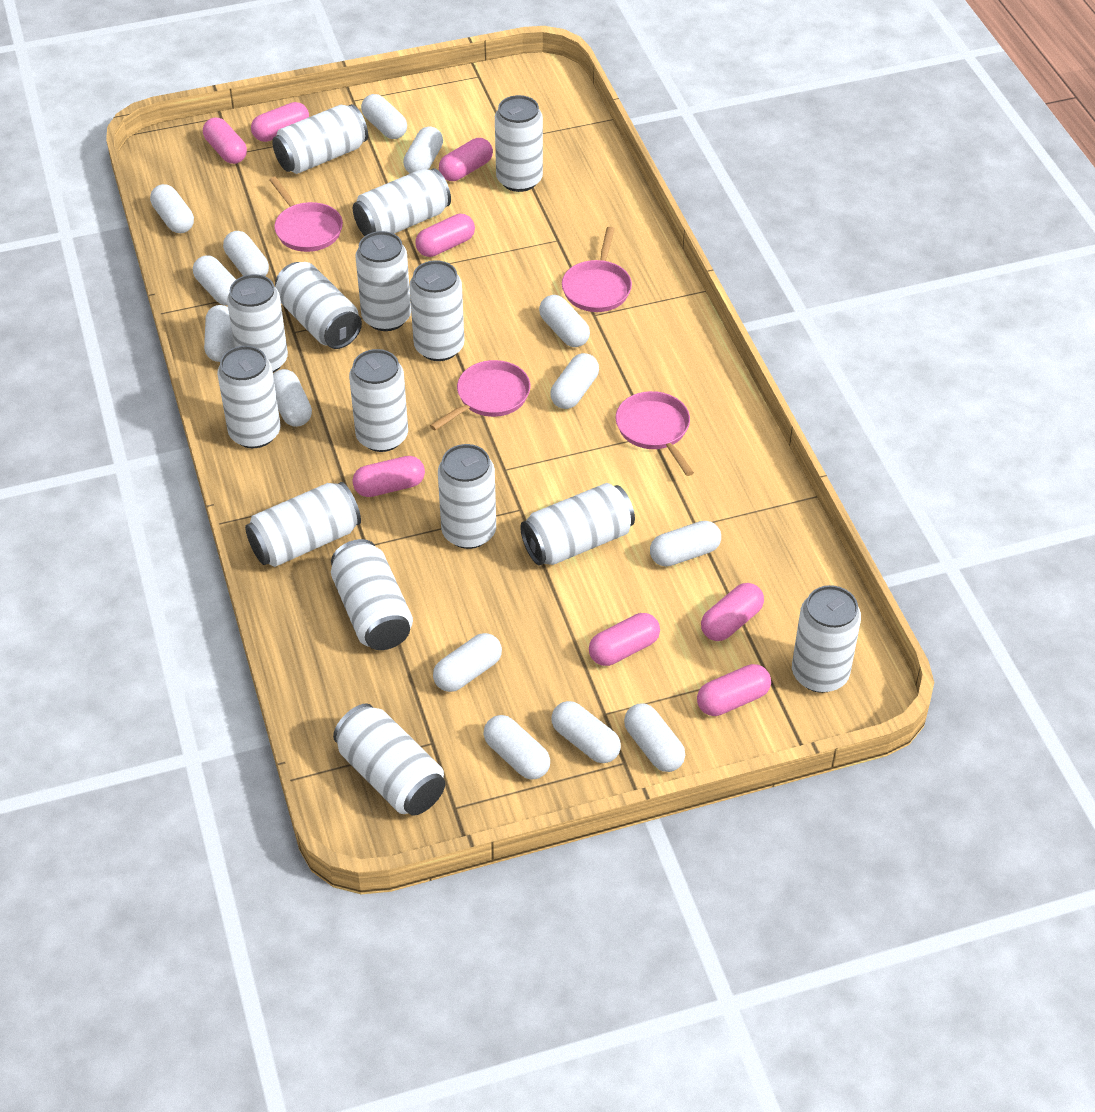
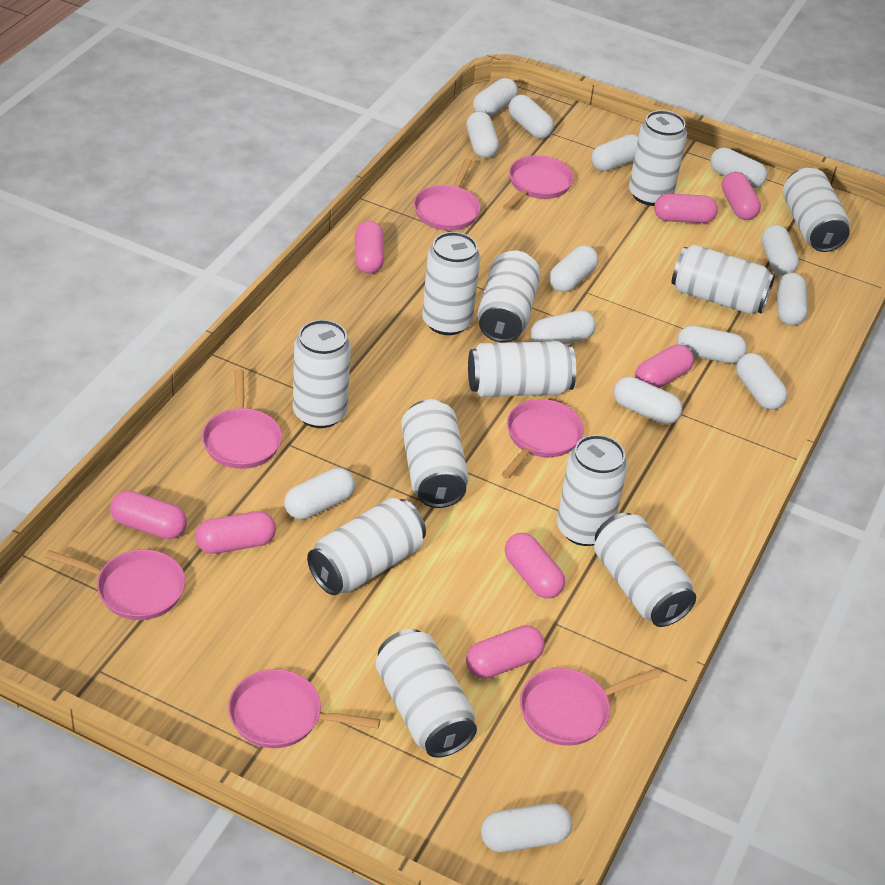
pink pan: 4 -> 7
white can: 15 -> 12

